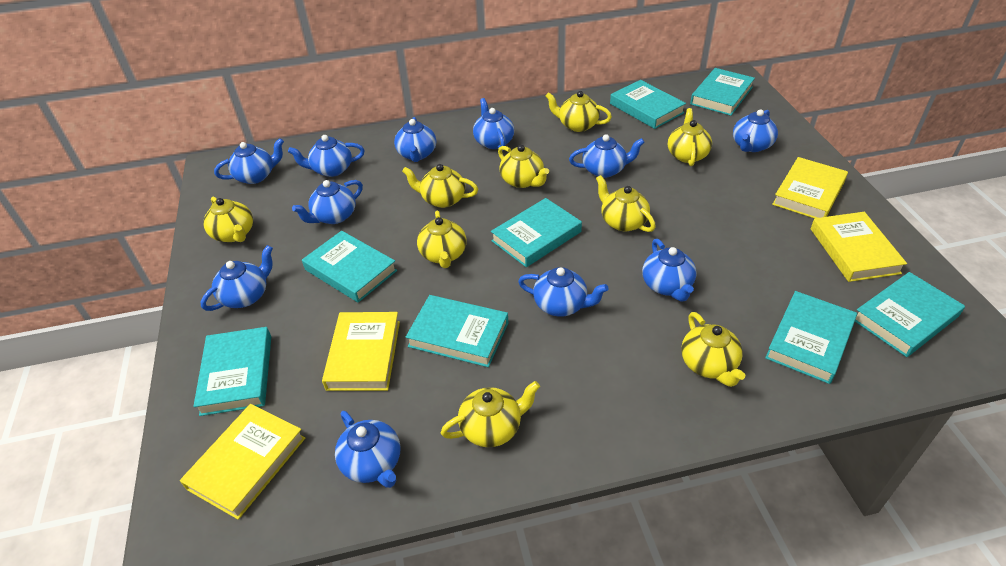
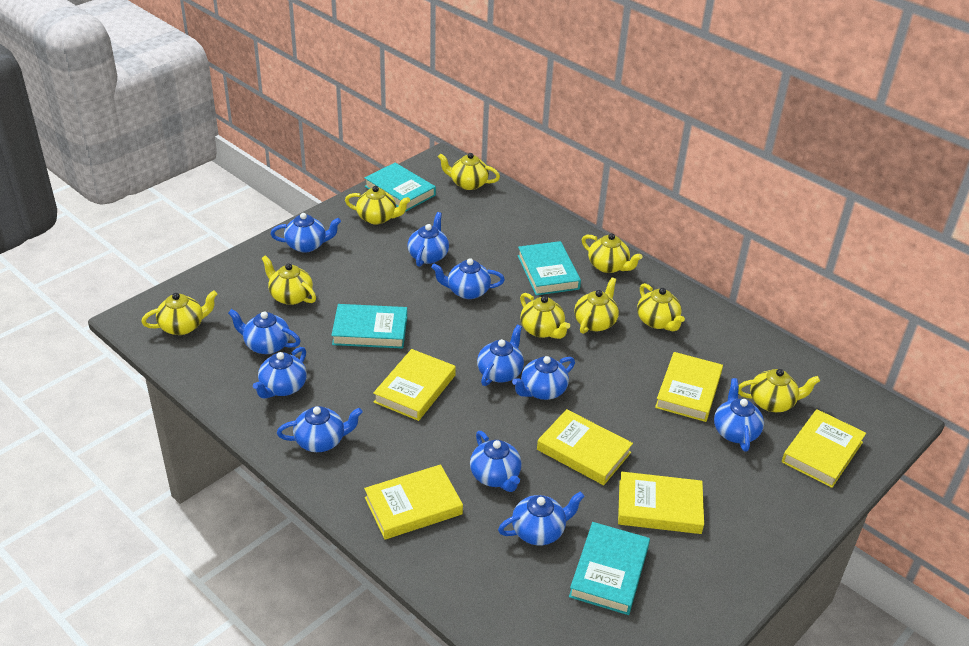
turquoise book: 8 -> 4
yellow book: 4 -> 6

